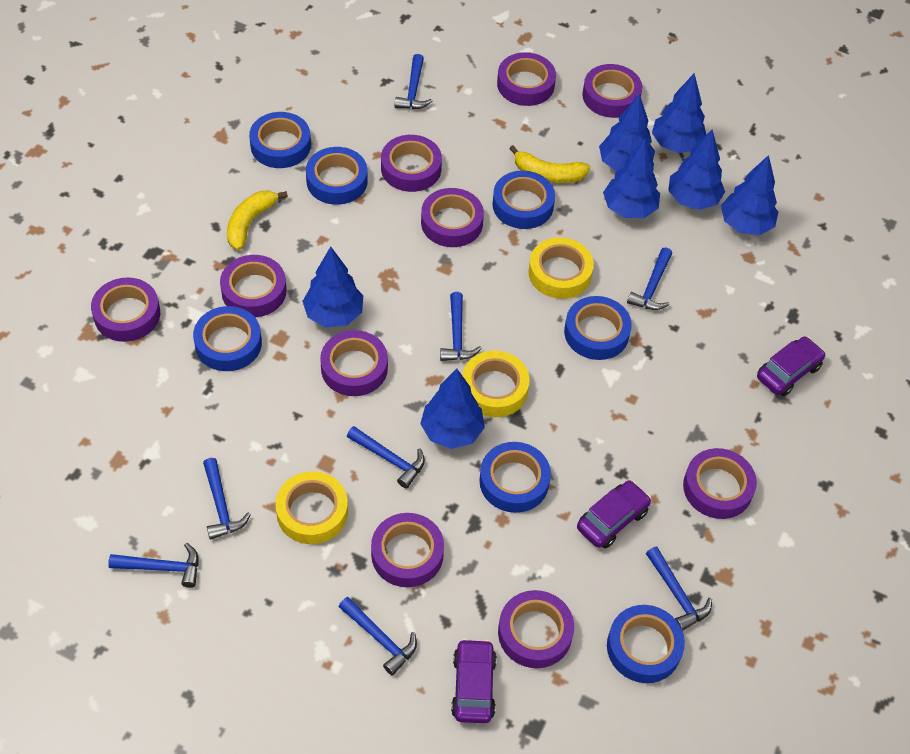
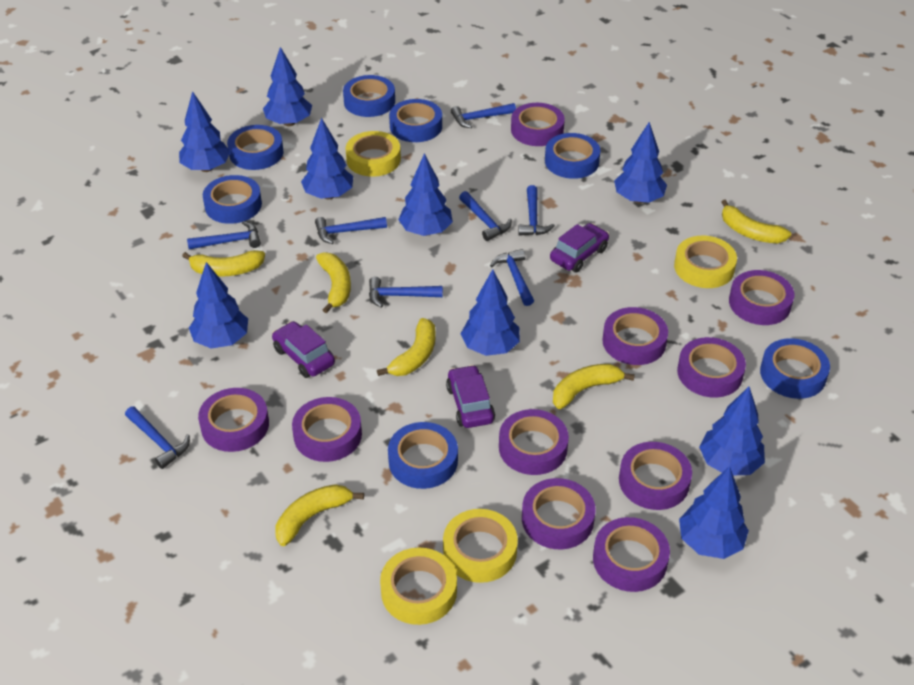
blue tree: 7 -> 9
yellow banana: 2 -> 6
yellow tape: 3 -> 4

